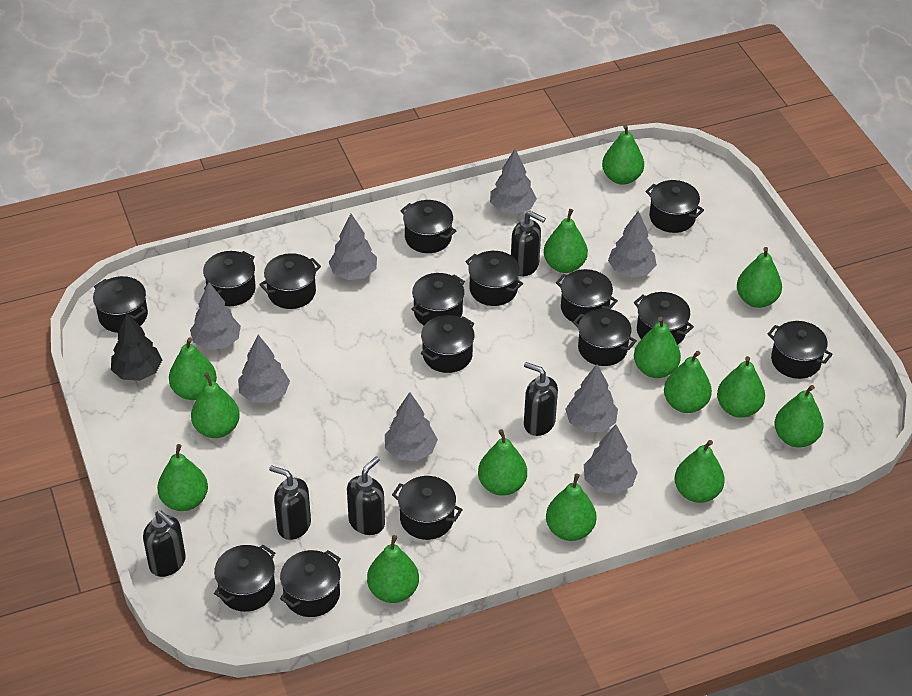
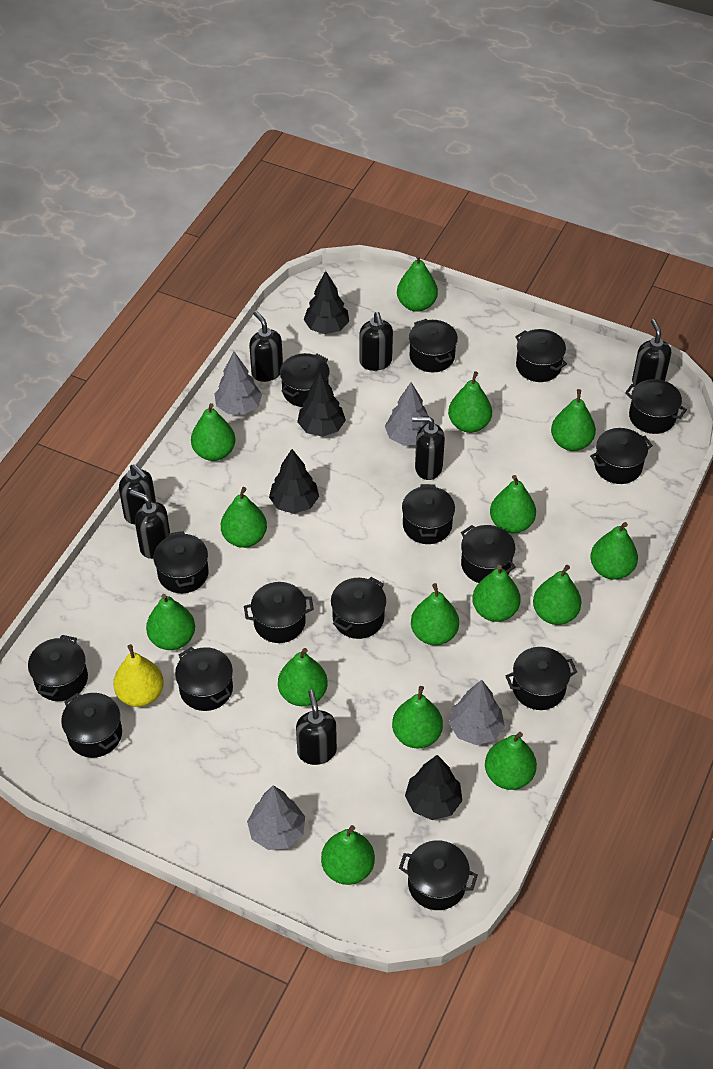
black soap dispenser: 5 -> 7
black tree: 1 -> 4
green pear: 14 -> 15
grey tree: 8 -> 4
yellow pear: 0 -> 1

